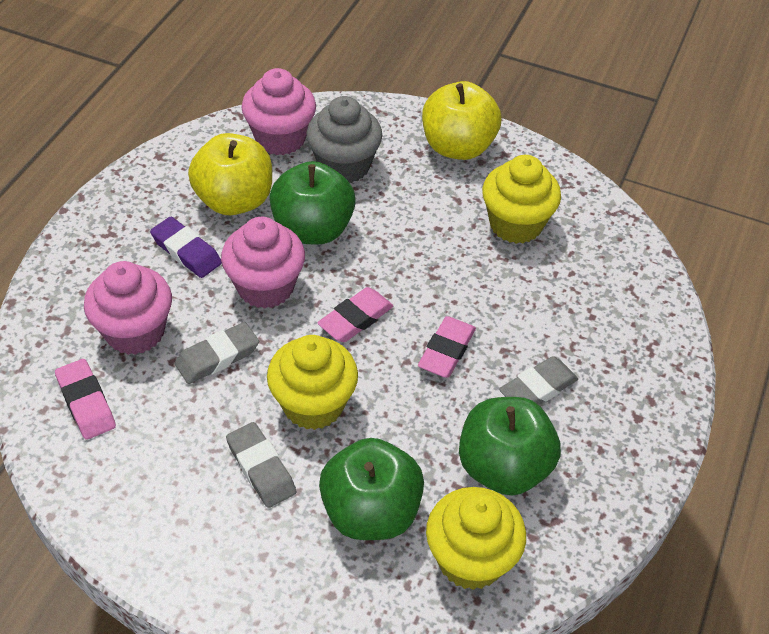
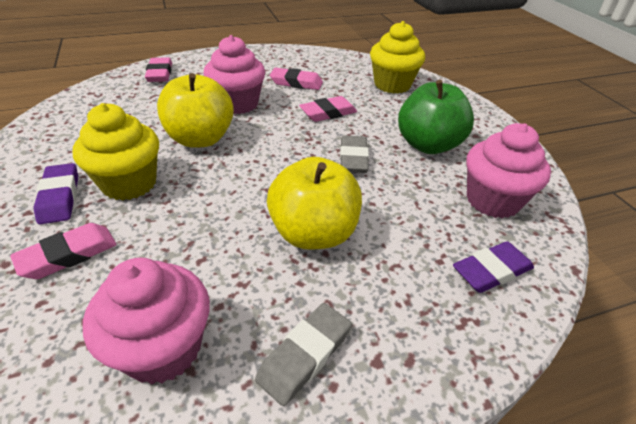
green apple: 3 -> 1
grey cupcake: 1 -> 0
grey eraser: 3 -> 2
pink eraser: 3 -> 4
purple eraser: 1 -> 2
yellow cupcake: 3 -> 2

